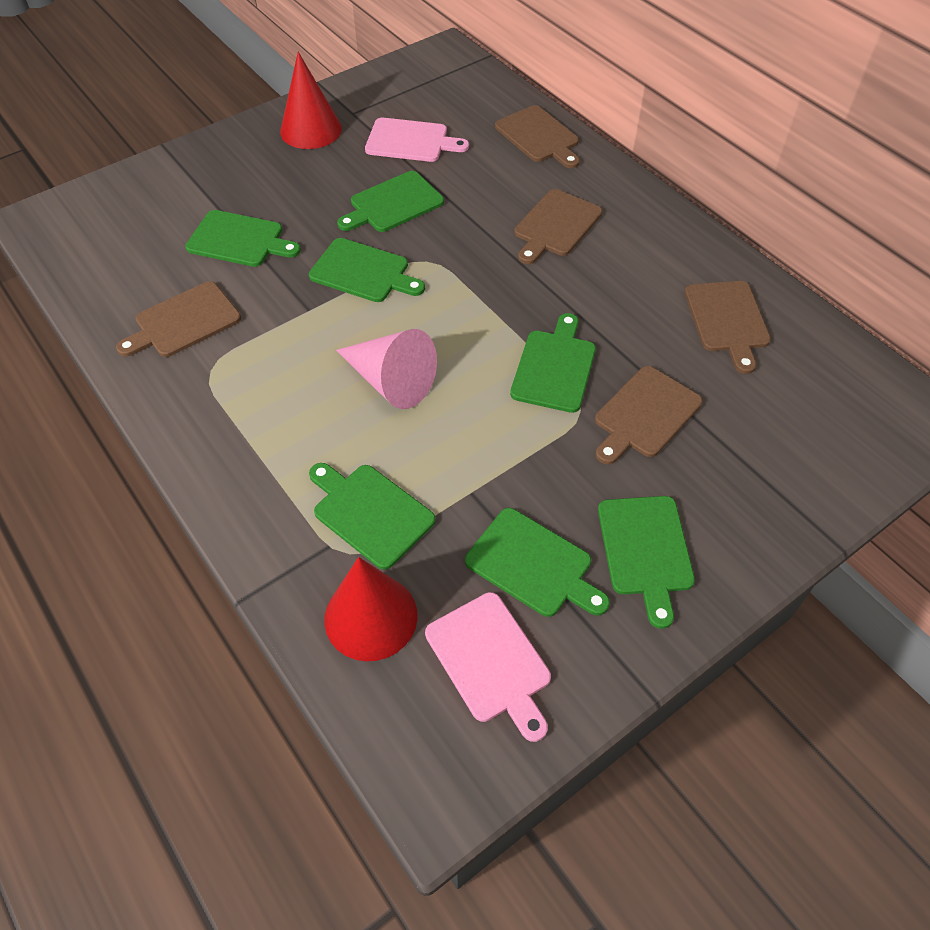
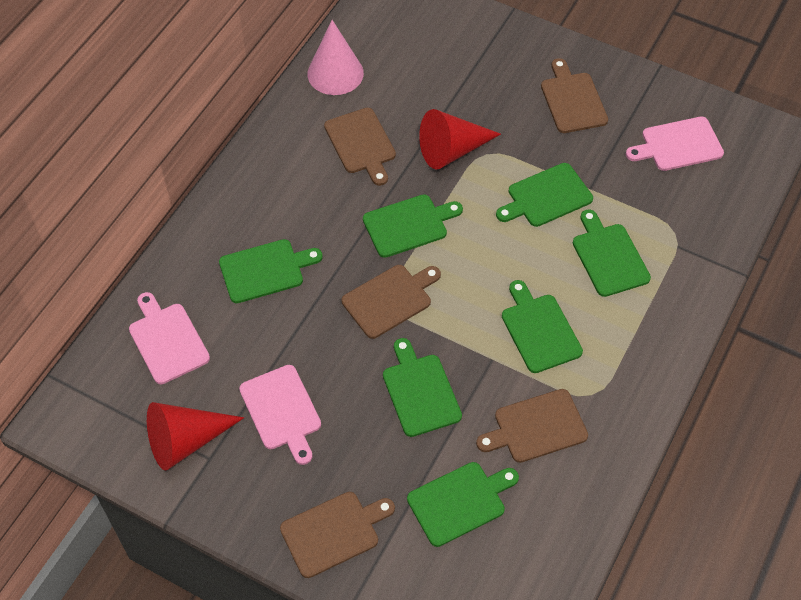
pink cutting board: 2 -> 3

